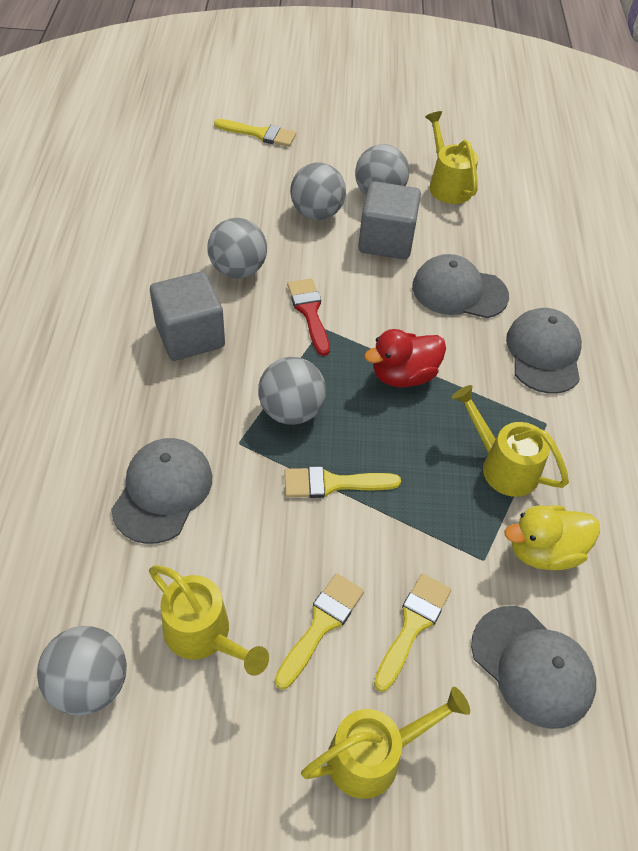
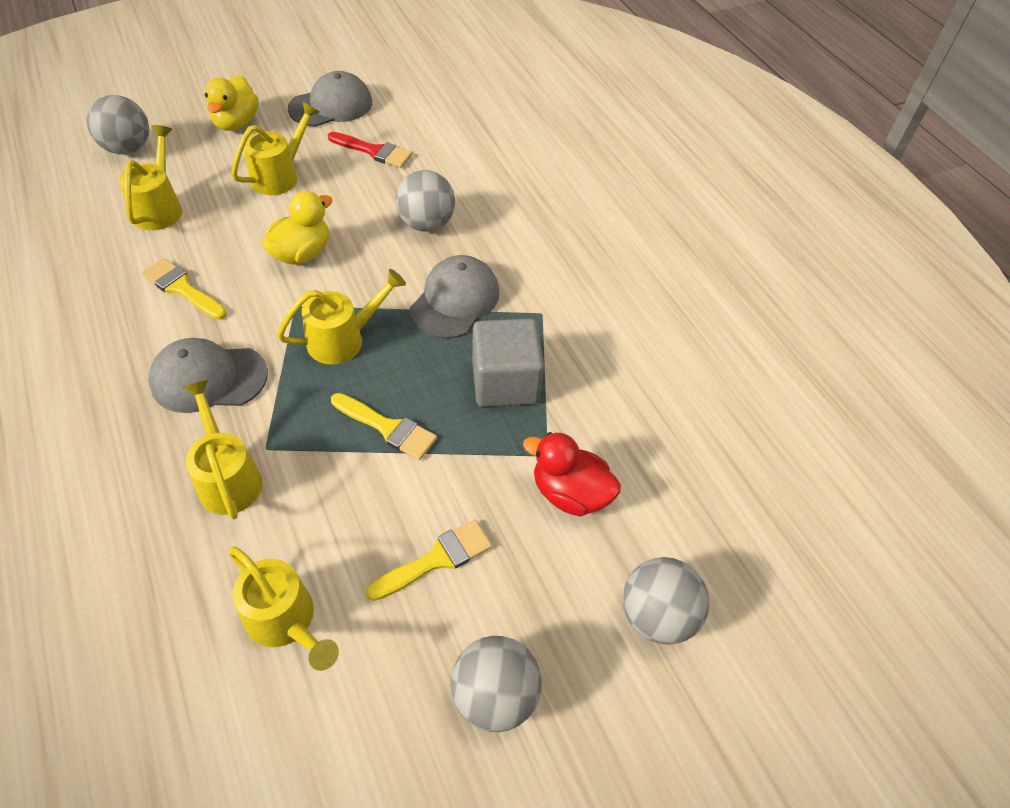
grey ball: 5 -> 4
grey cap: 4 -> 3
grey cube: 2 -> 1
yellow brush: 4 -> 3
yellow duck: 1 -> 2
yellow watering can: 4 -> 5

